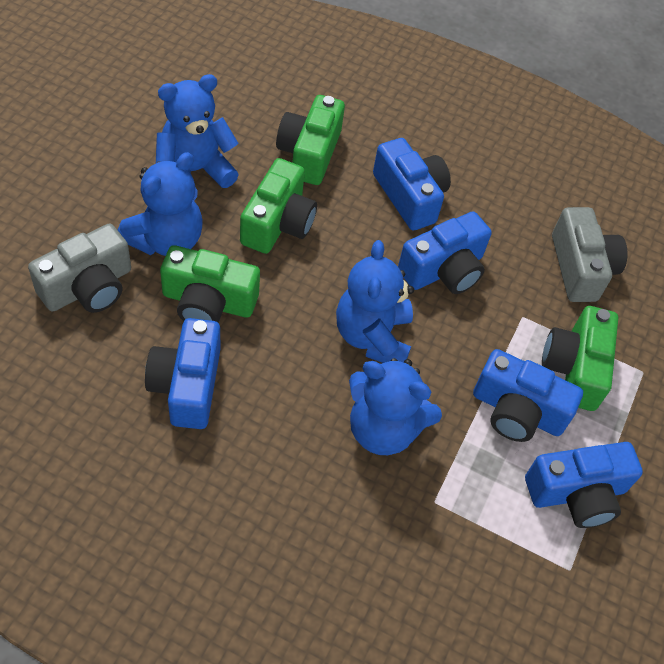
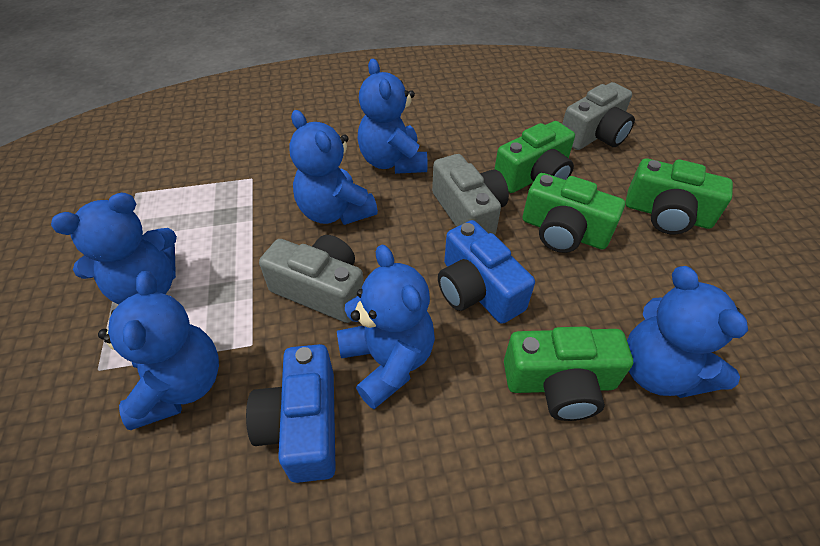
blue camera: 5 -> 2
blue teddy bear: 4 -> 6
grey camera: 2 -> 3

